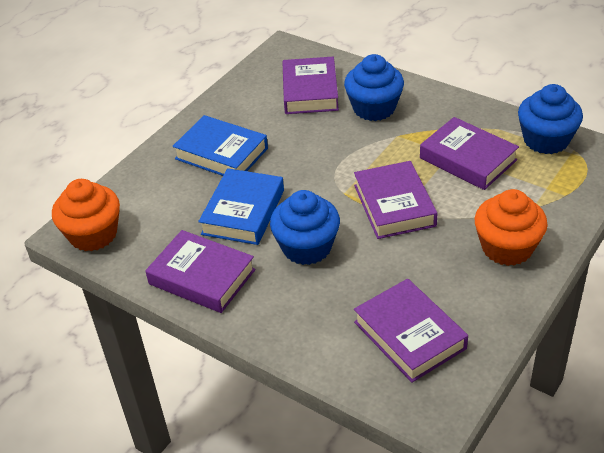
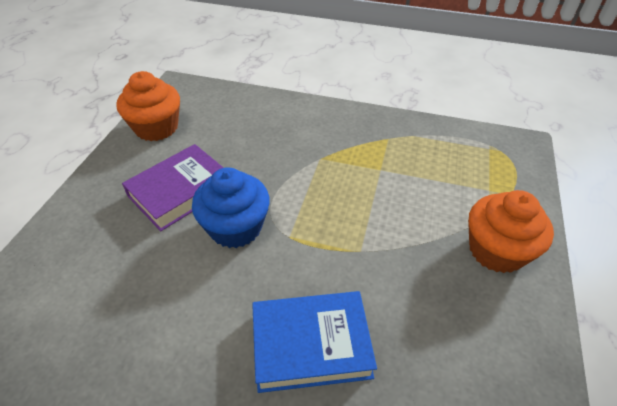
blue book: 2 -> 1
blue cupcake: 3 -> 1
purple book: 5 -> 1

